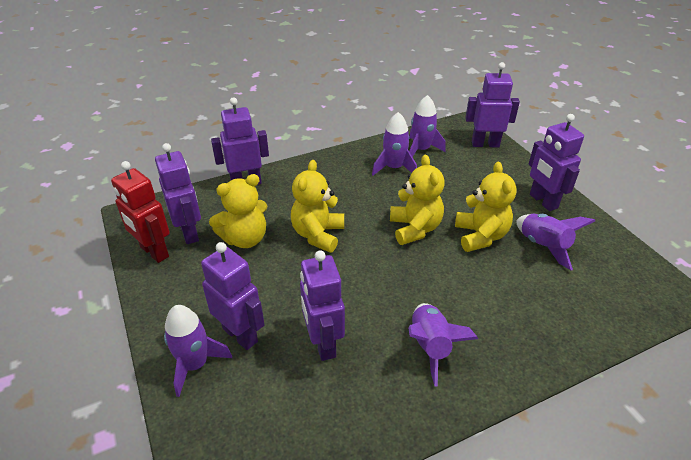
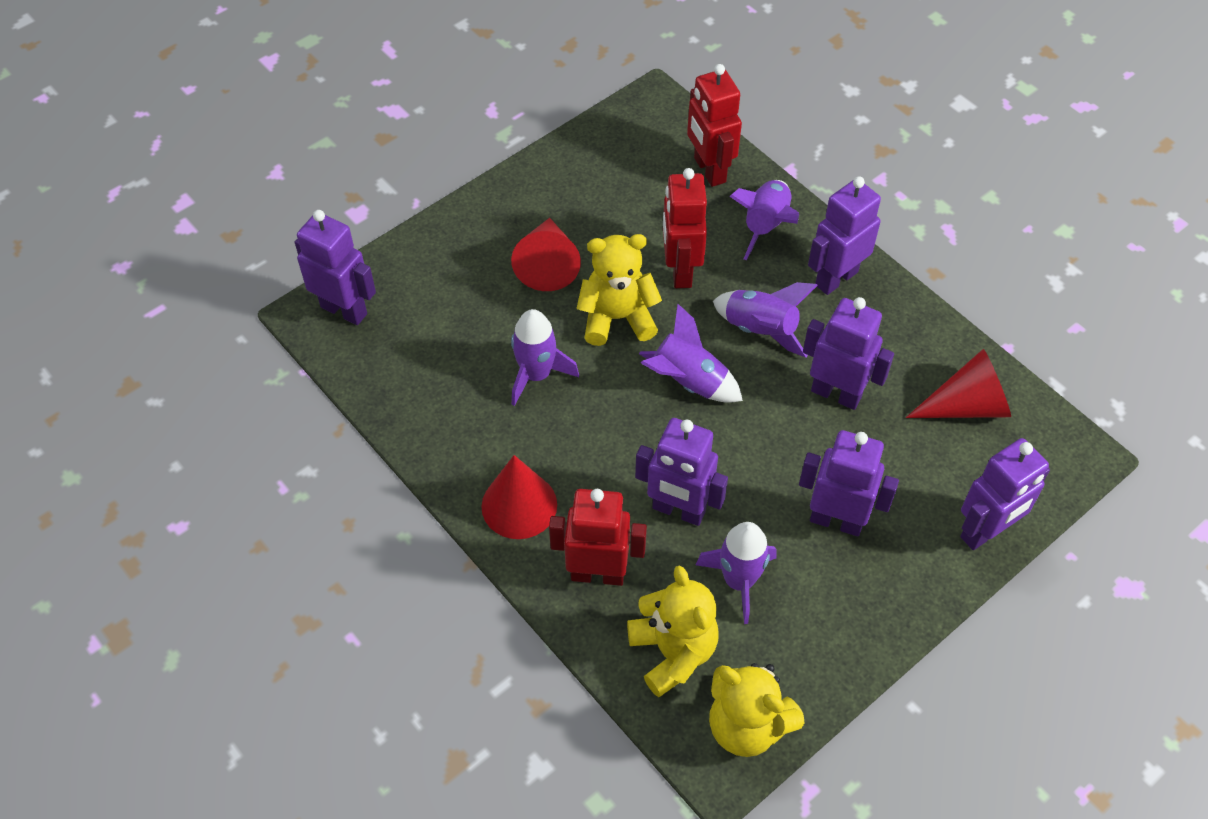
red cone: 0 -> 3
red robot: 1 -> 3
yellow teddy bear: 4 -> 3

